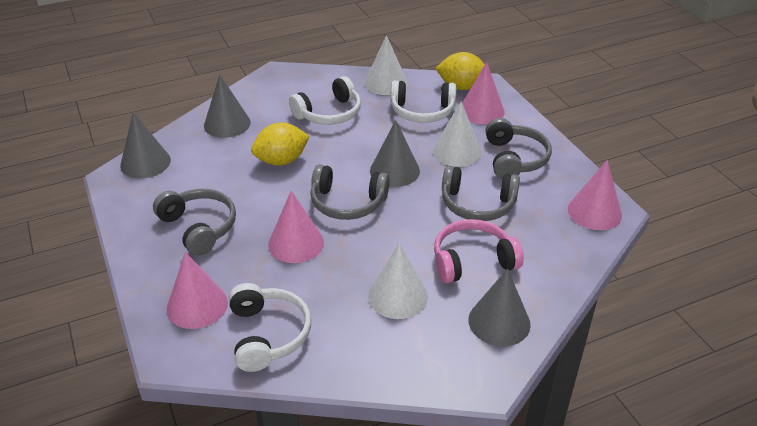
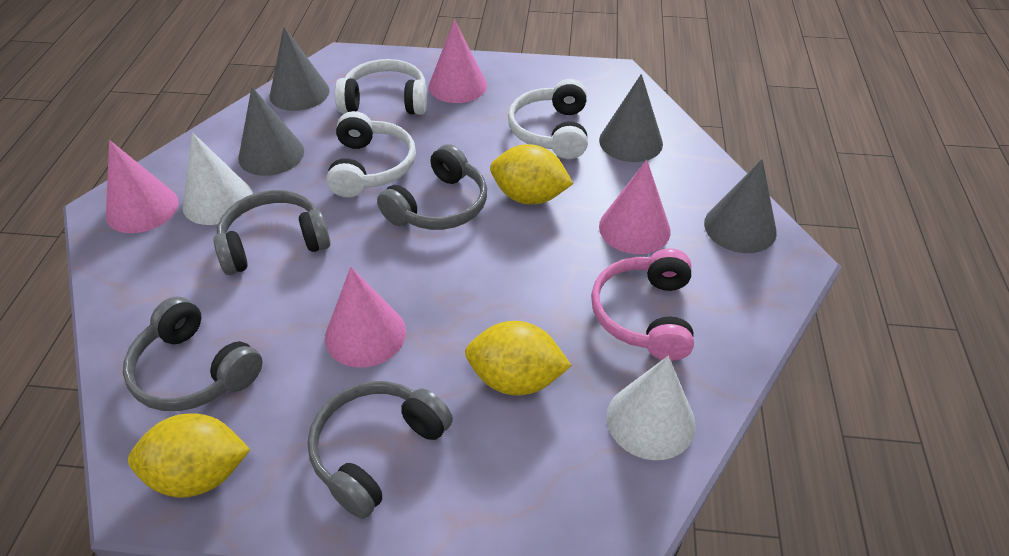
white cone: 3 -> 2
yellow lemon: 2 -> 3

